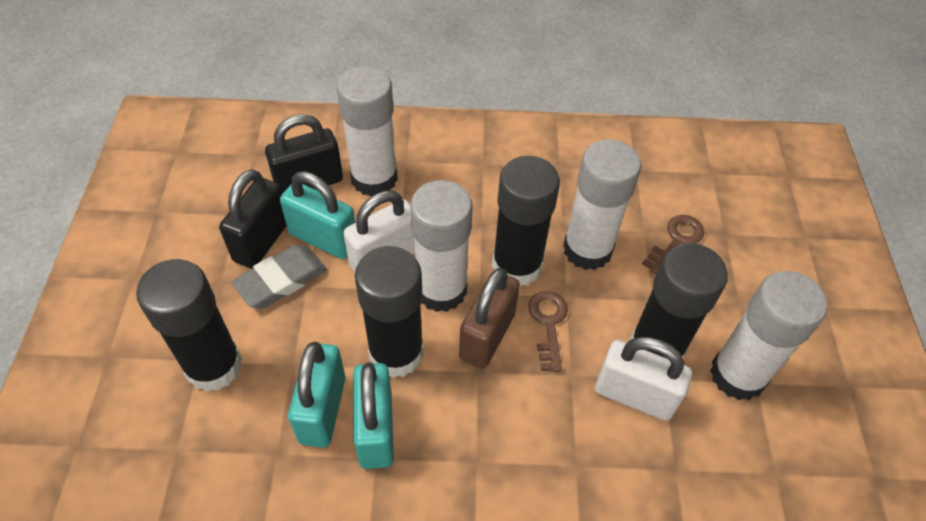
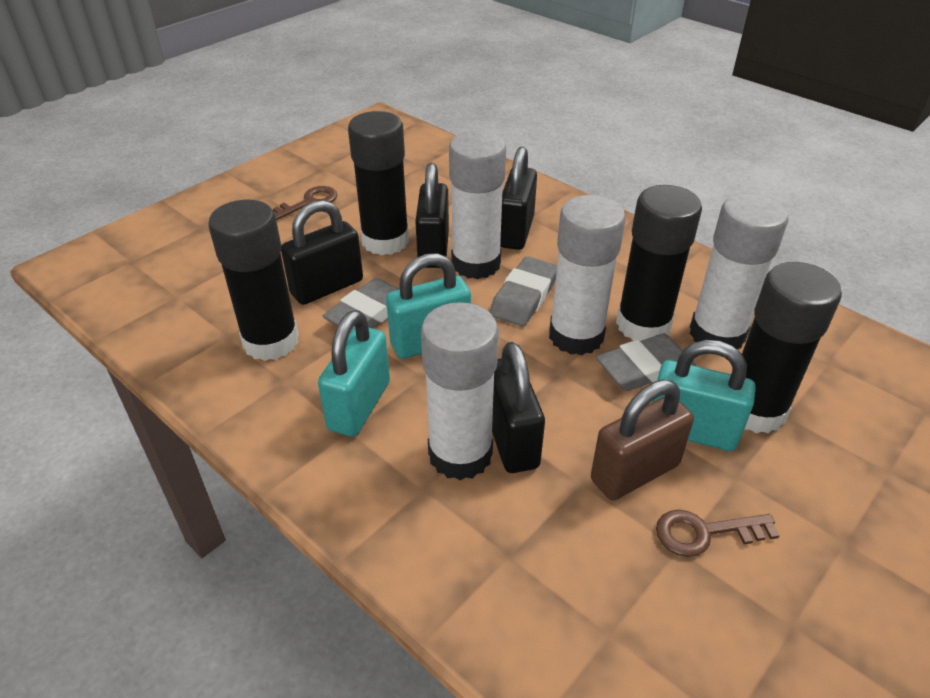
black padlock: 2 -> 4
grey eraser: 1 -> 3
white padlock: 2 -> 0

